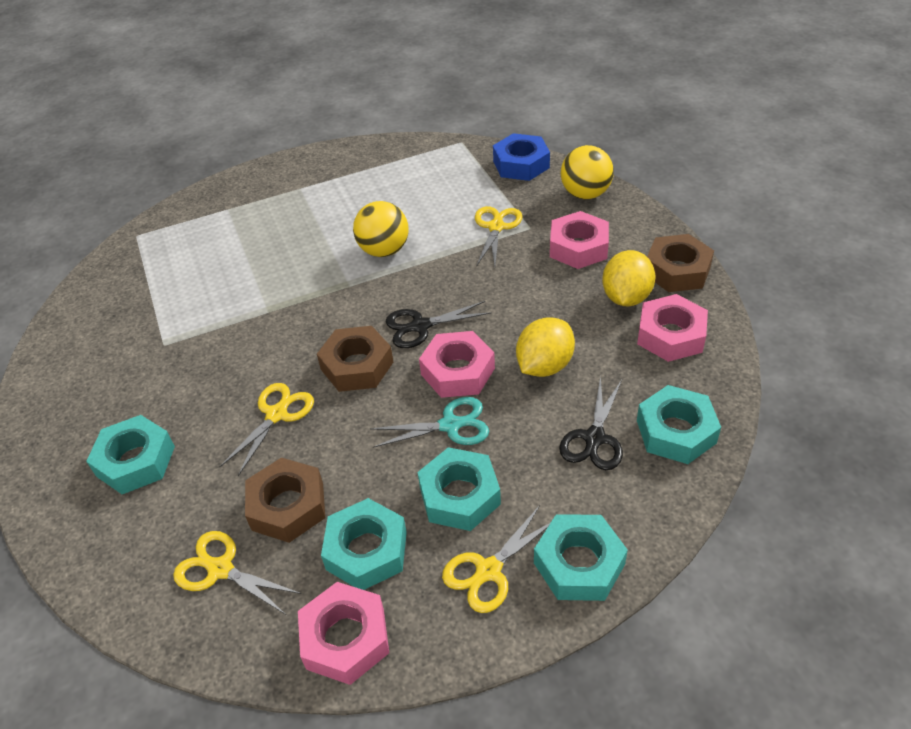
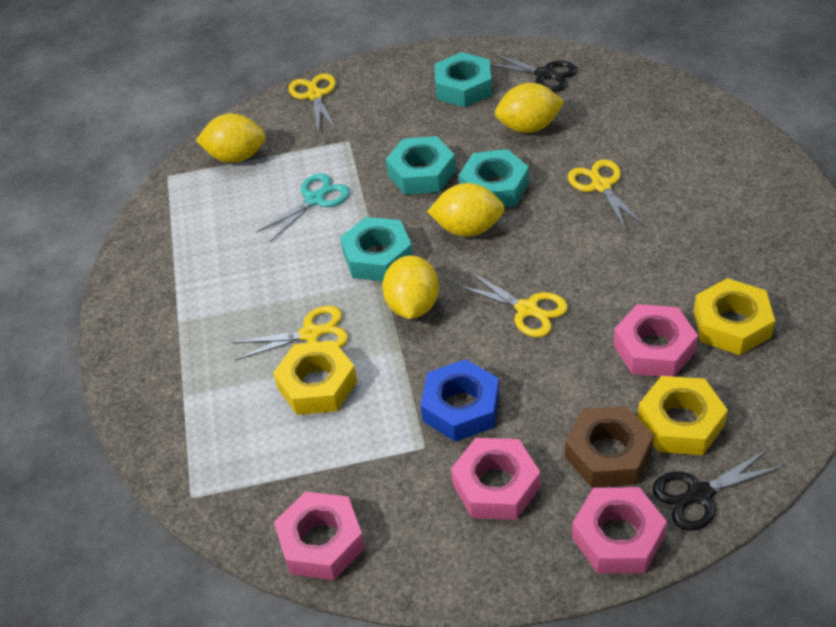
brown nut: 3 -> 1
turquoise nut: 5 -> 4
yellow ball: 2 -> 0
yellow lemon: 2 -> 4
yellow nut: 0 -> 3

